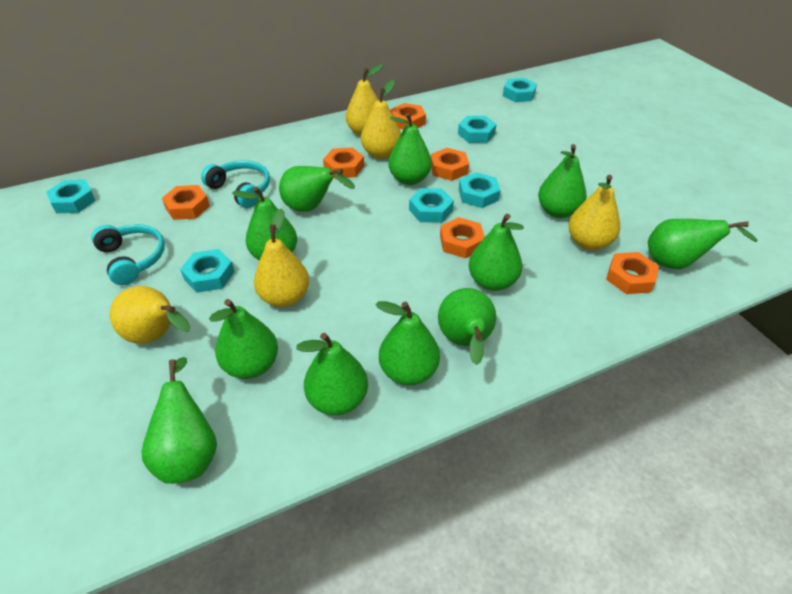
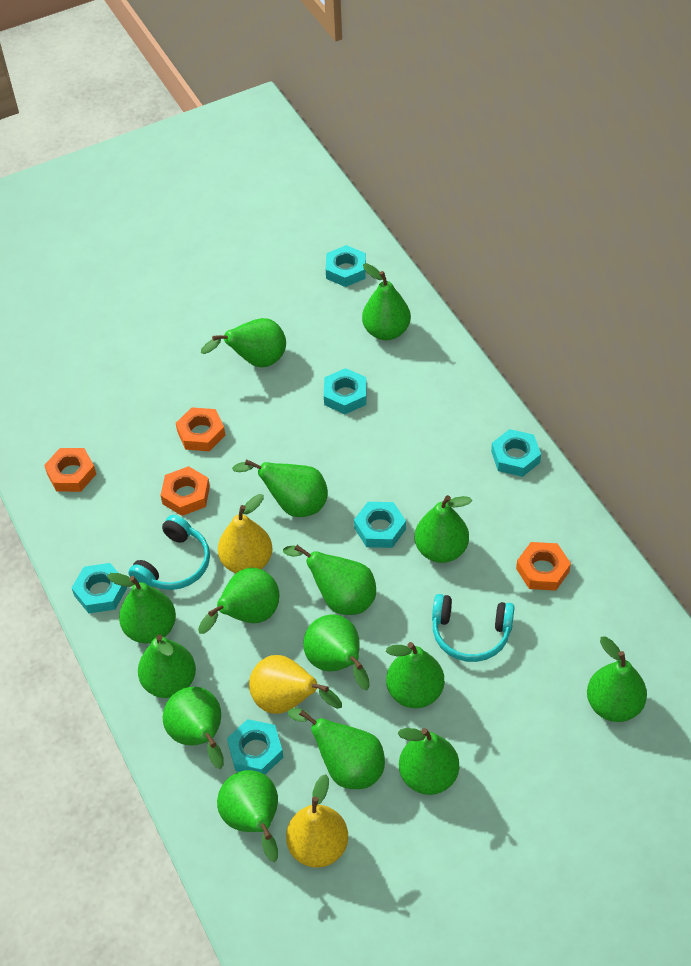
green pear: 11 -> 15
orange nut: 6 -> 4
yellow pear: 5 -> 3

